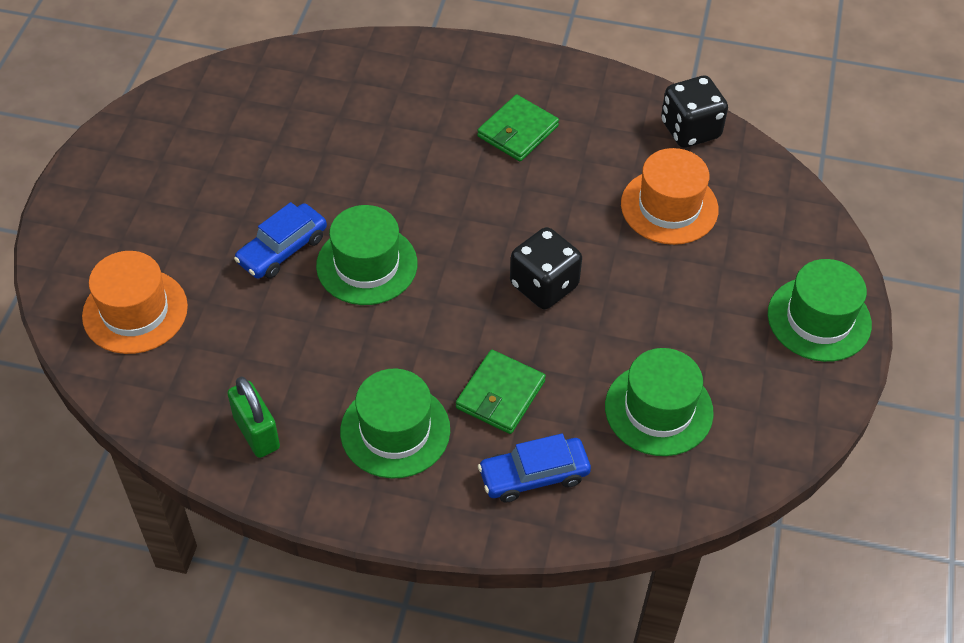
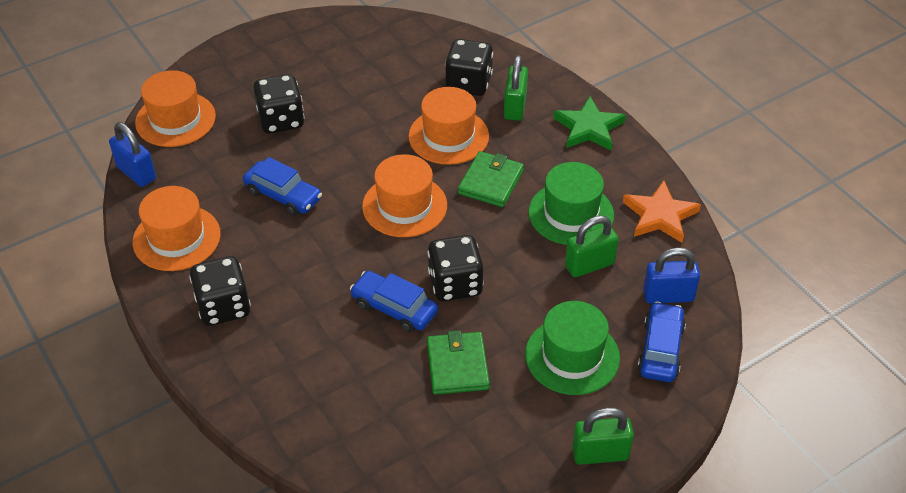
black dice: 2 -> 4
blue car: 2 -> 3
blue padlock: 0 -> 2
green hat: 4 -> 2
green padlock: 1 -> 3
green star: 0 -> 1
orange hat: 2 -> 4
orange star: 0 -> 1

